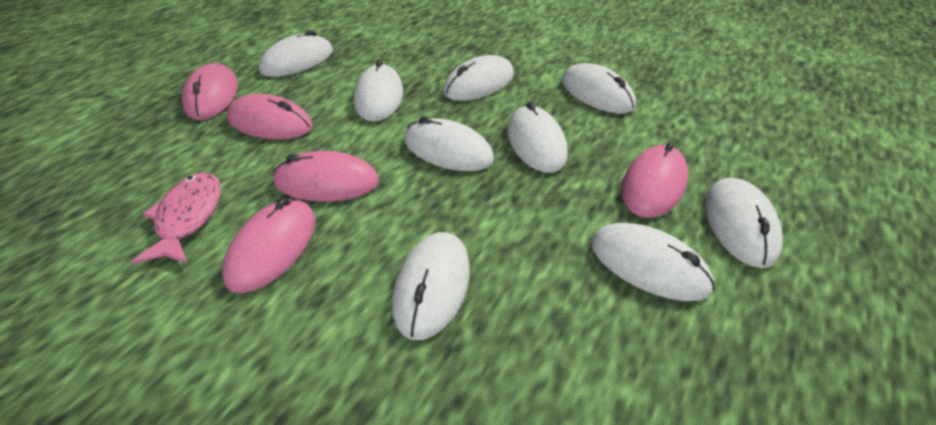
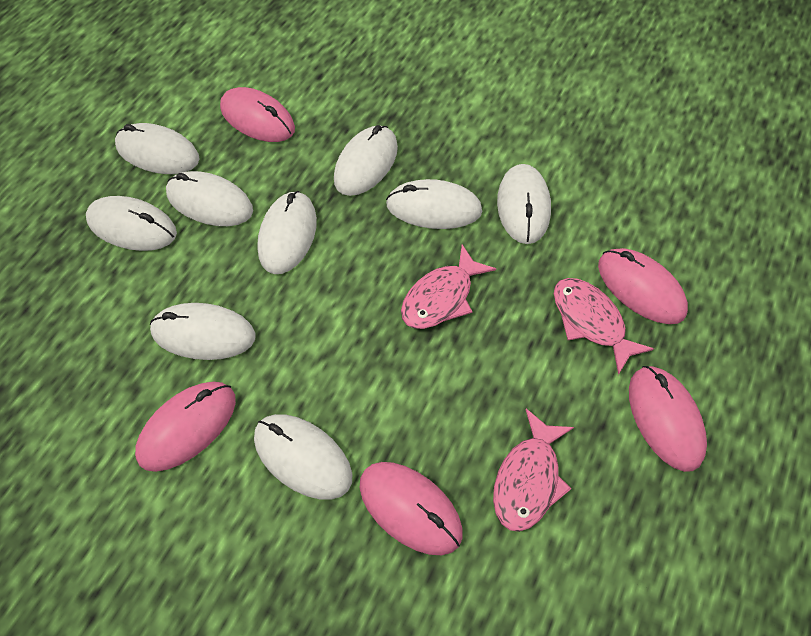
pink fish: 1 -> 3

